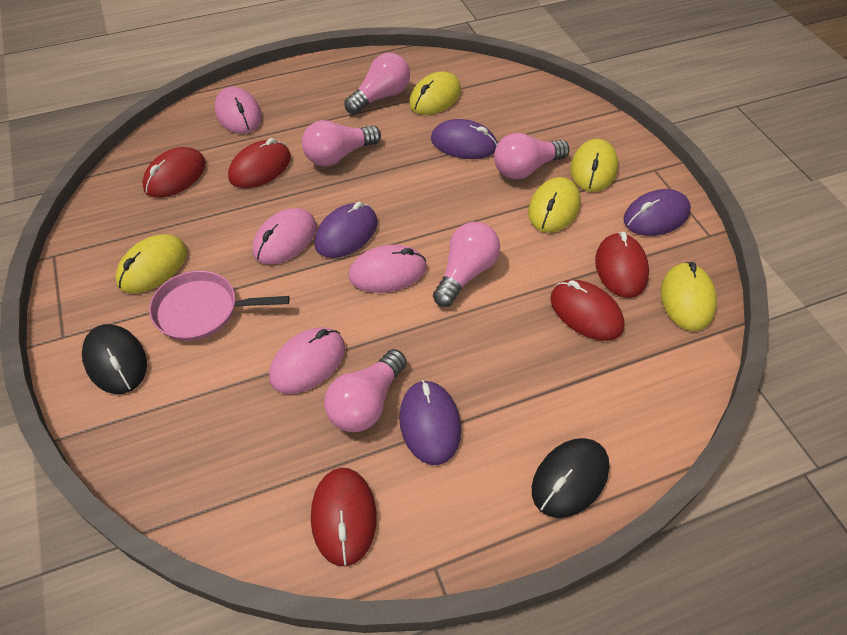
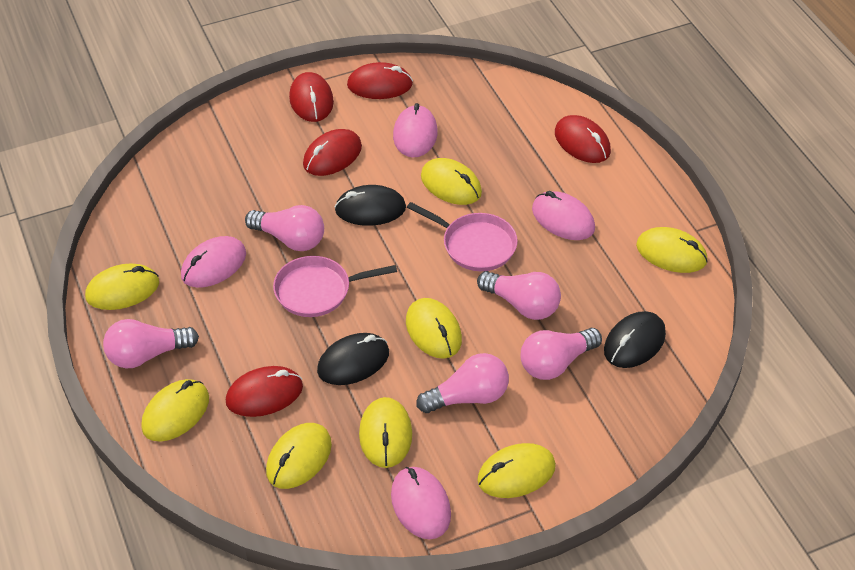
black mouse: 2 -> 3
pink pan: 1 -> 2
purple mouse: 4 -> 0
yellow mouse: 5 -> 8

